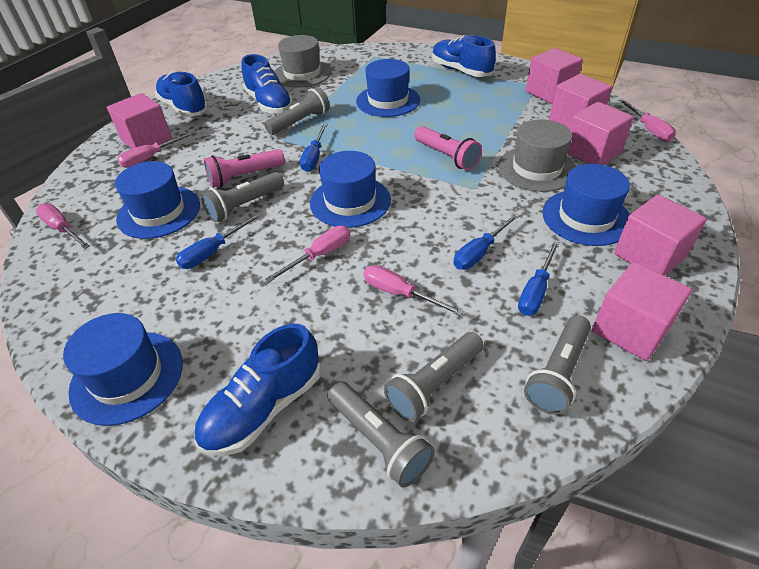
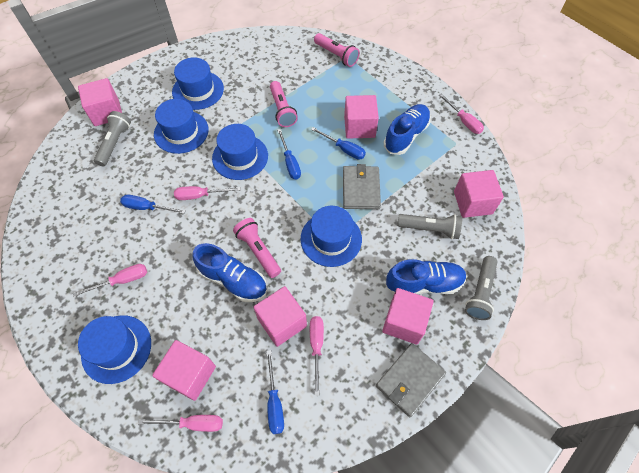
blue shoe: 4 -> 3
grey flashlight: 5 -> 3
grey hat: 2 -> 0
grey wallet: 0 -> 2
pink flashlight: 2 -> 3

